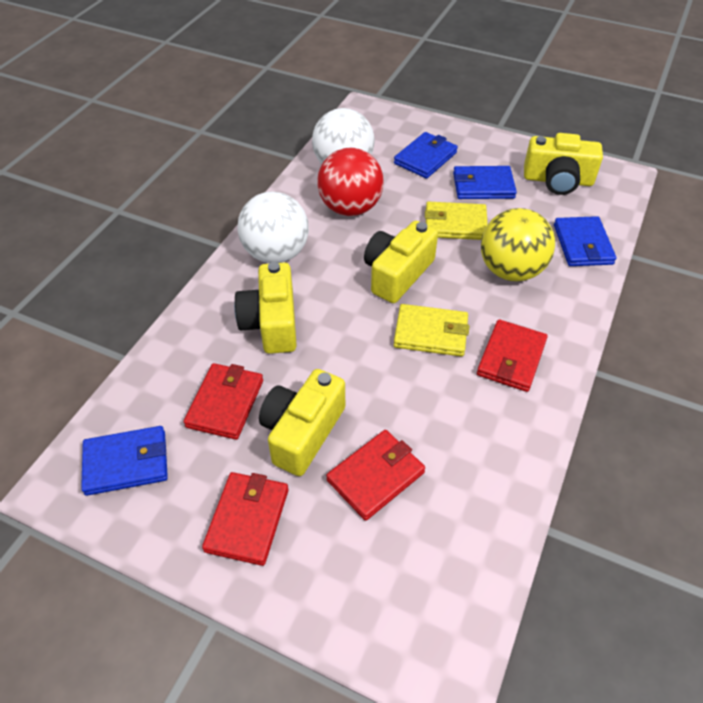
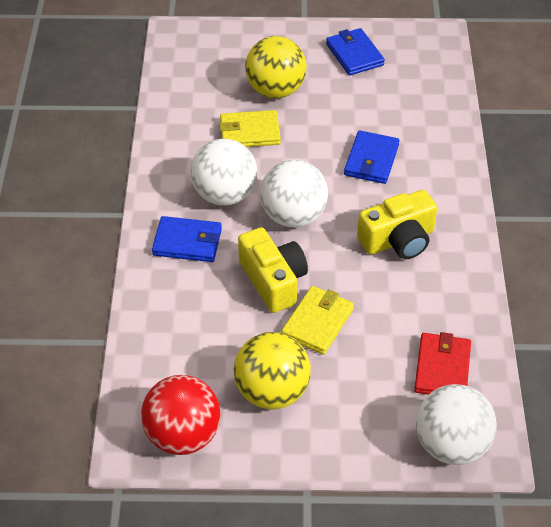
blue wallet: 4 -> 3
red wallet: 4 -> 1
white ball: 2 -> 3
yellow ball: 1 -> 2
yellow camera: 4 -> 2

